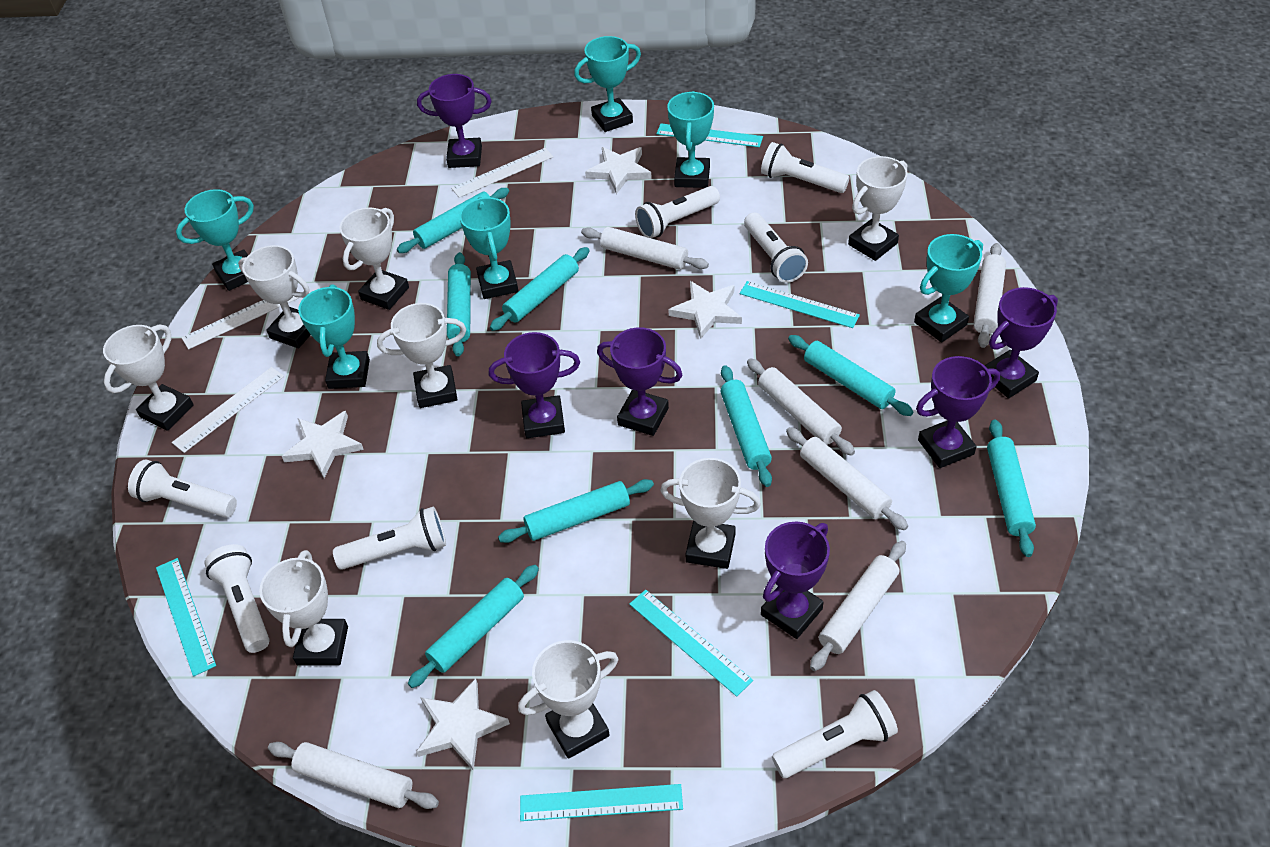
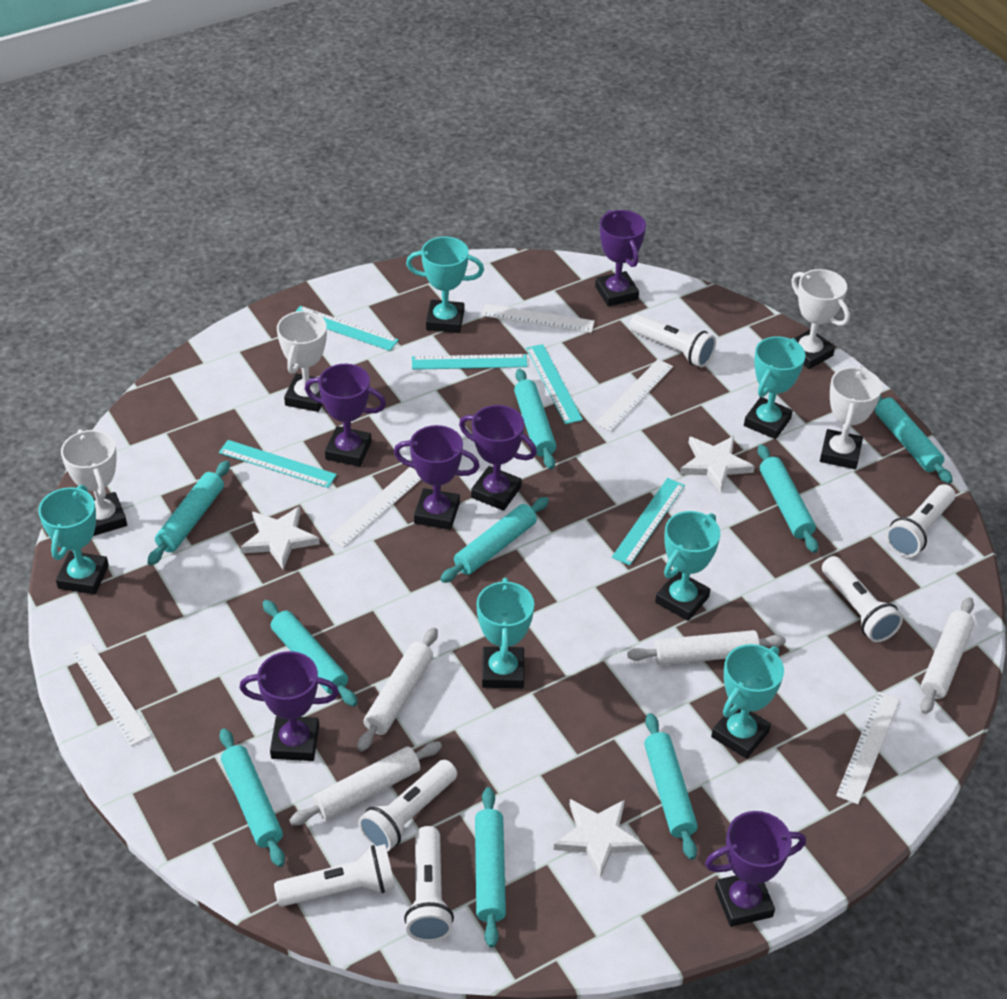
turquoise rolling pin: 8 -> 9
white flashlight: 7 -> 6
white rolling pin: 6 -> 4
white ruler: 3 -> 5
white star: 4 -> 3
white trophy: 8 -> 4

